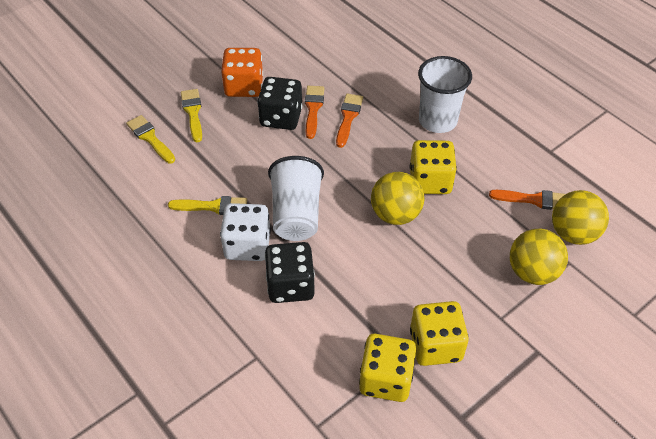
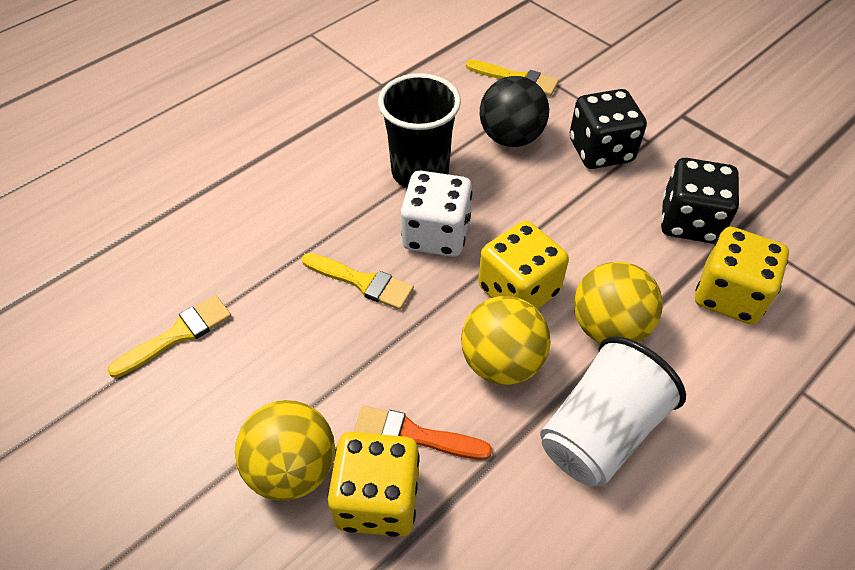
black ball: 0 -> 1
black cup: 0 -> 1
orange brush: 3 -> 1
orange dice: 1 -> 0
white cup: 2 -> 1

